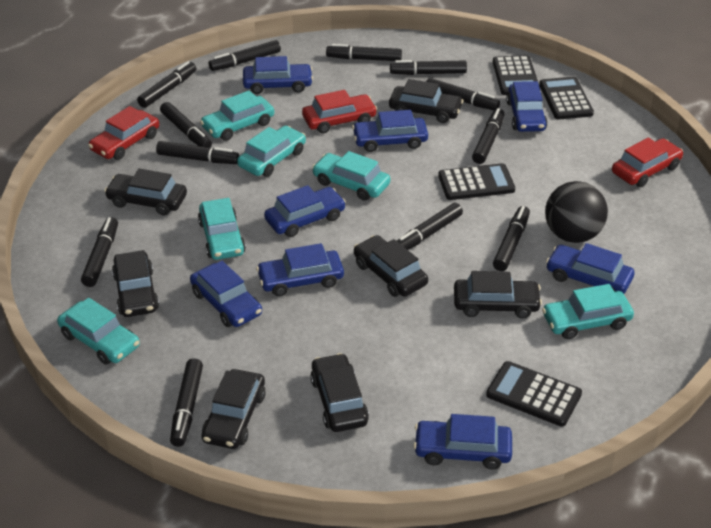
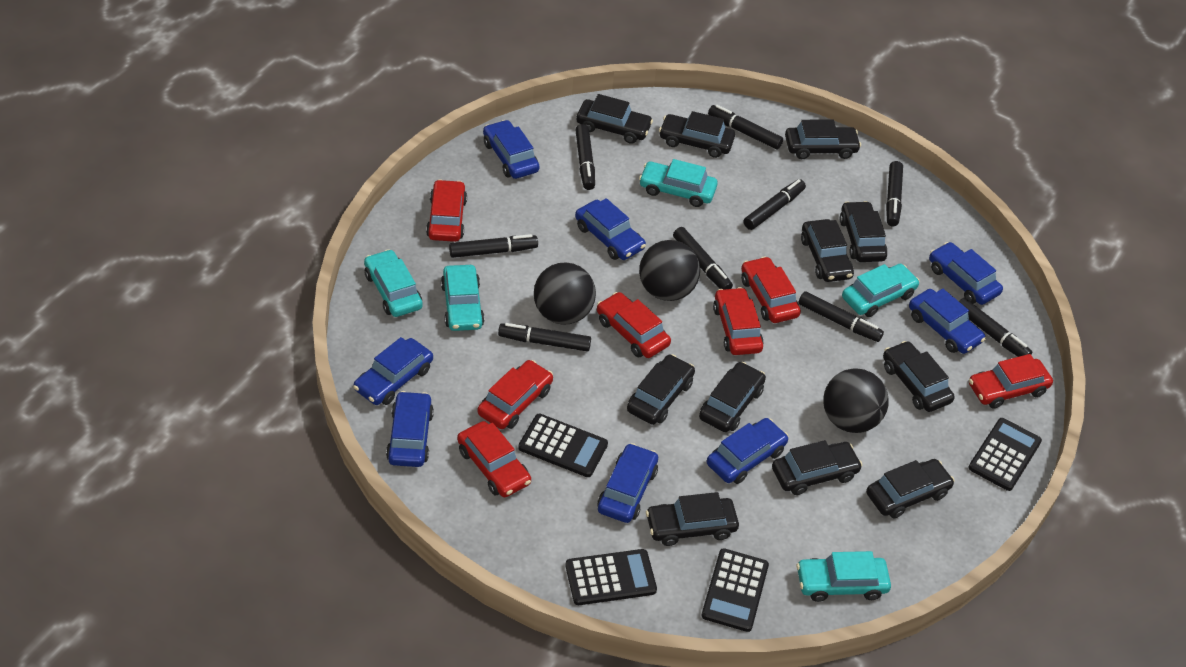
black ball: 1 -> 3
black car: 7 -> 11
black marker: 12 -> 9
red car: 3 -> 7
turquoise car: 6 -> 5

